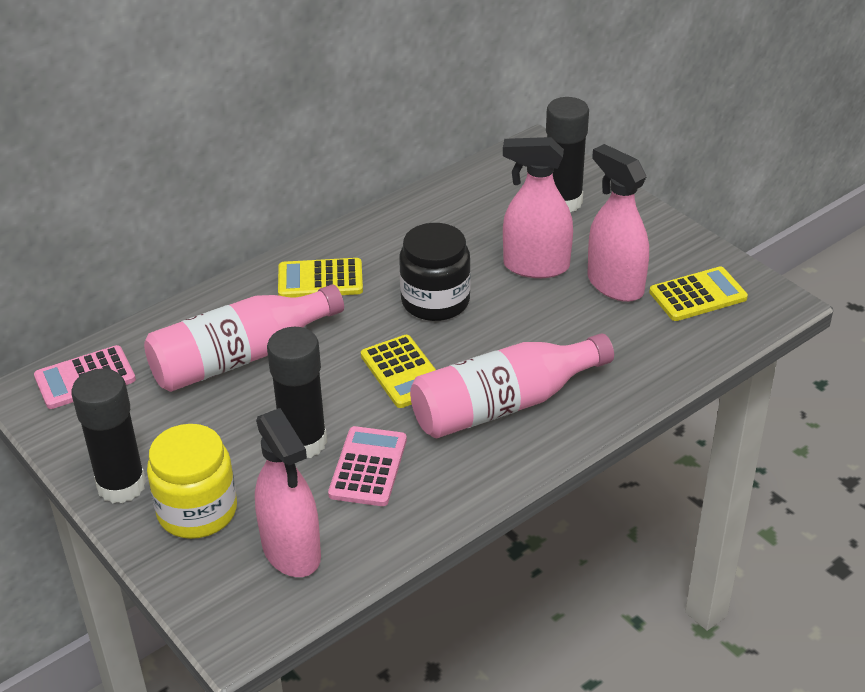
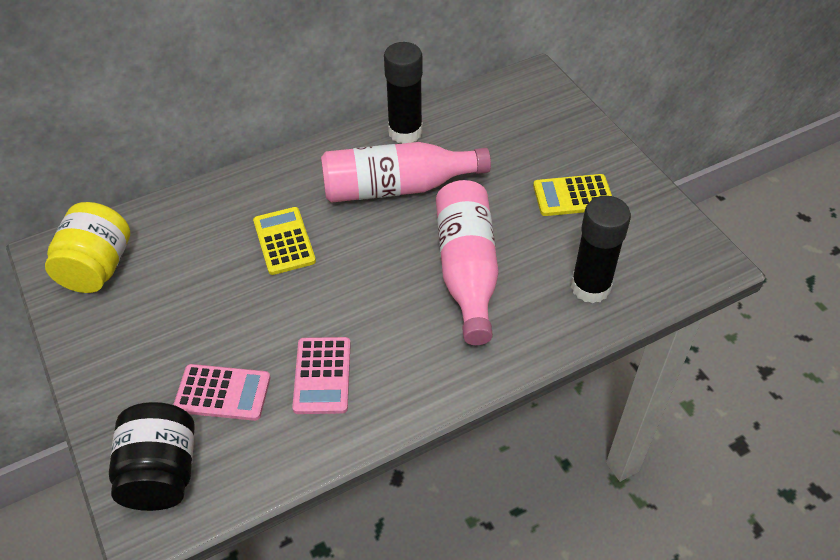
black glue stick: 3 -> 2
pink spray bottle: 3 -> 0
yellow calculator: 3 -> 2

